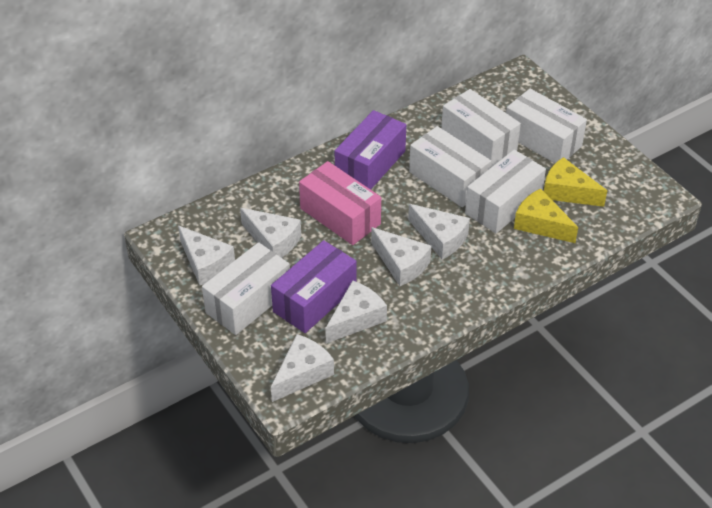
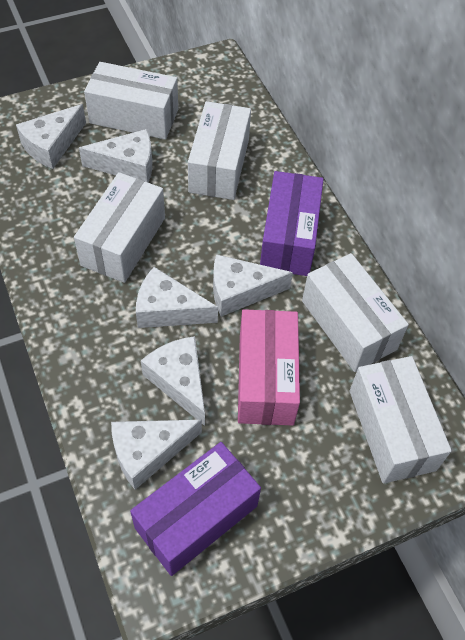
yellow cheese: 2 -> 0

